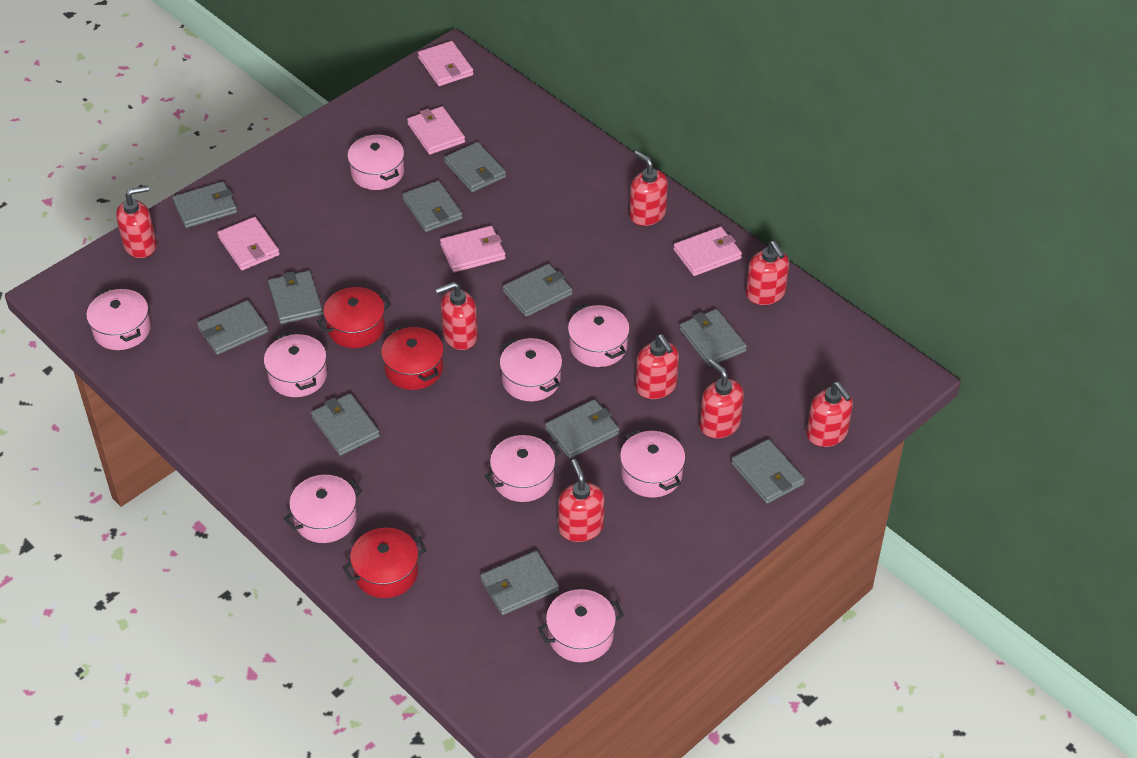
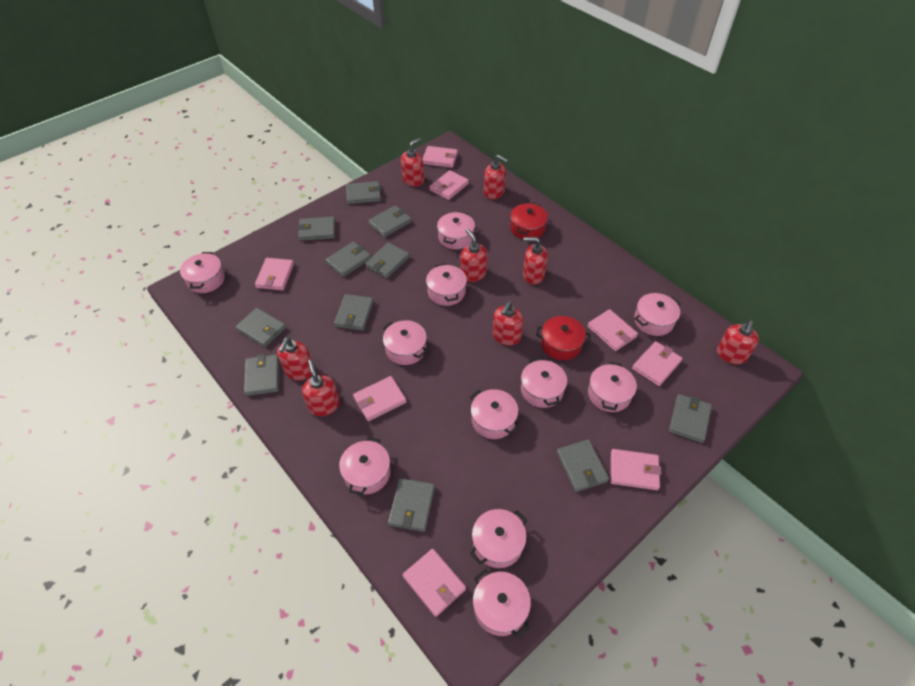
pink pot: 9 -> 11
pink wallet: 5 -> 8
red pot: 3 -> 2

